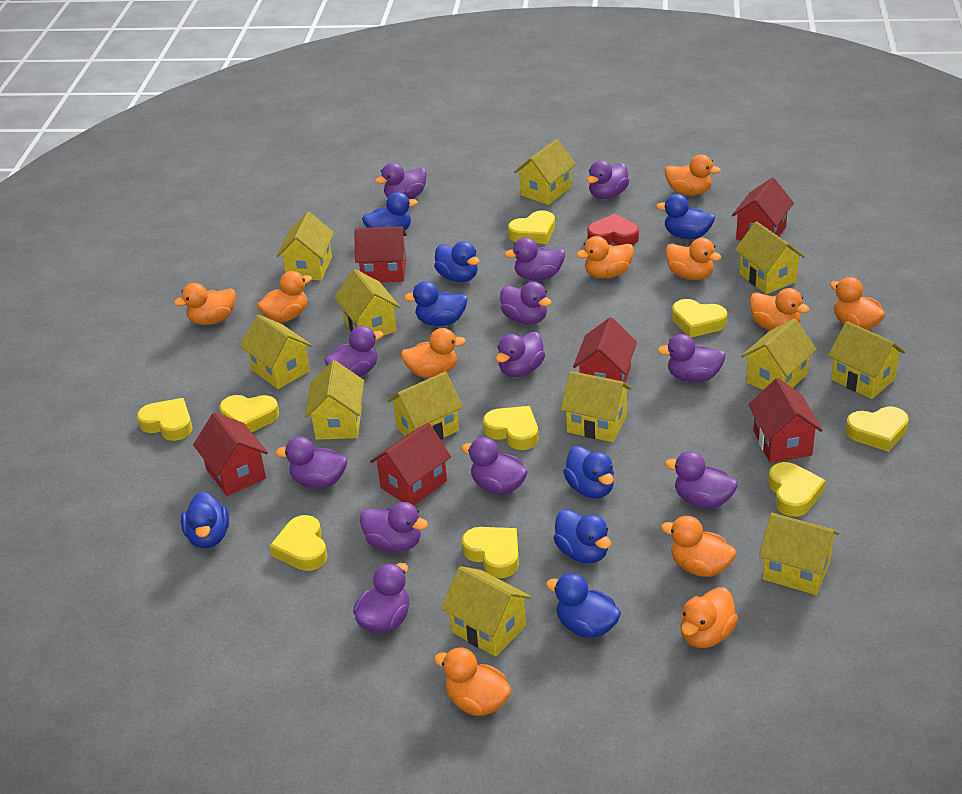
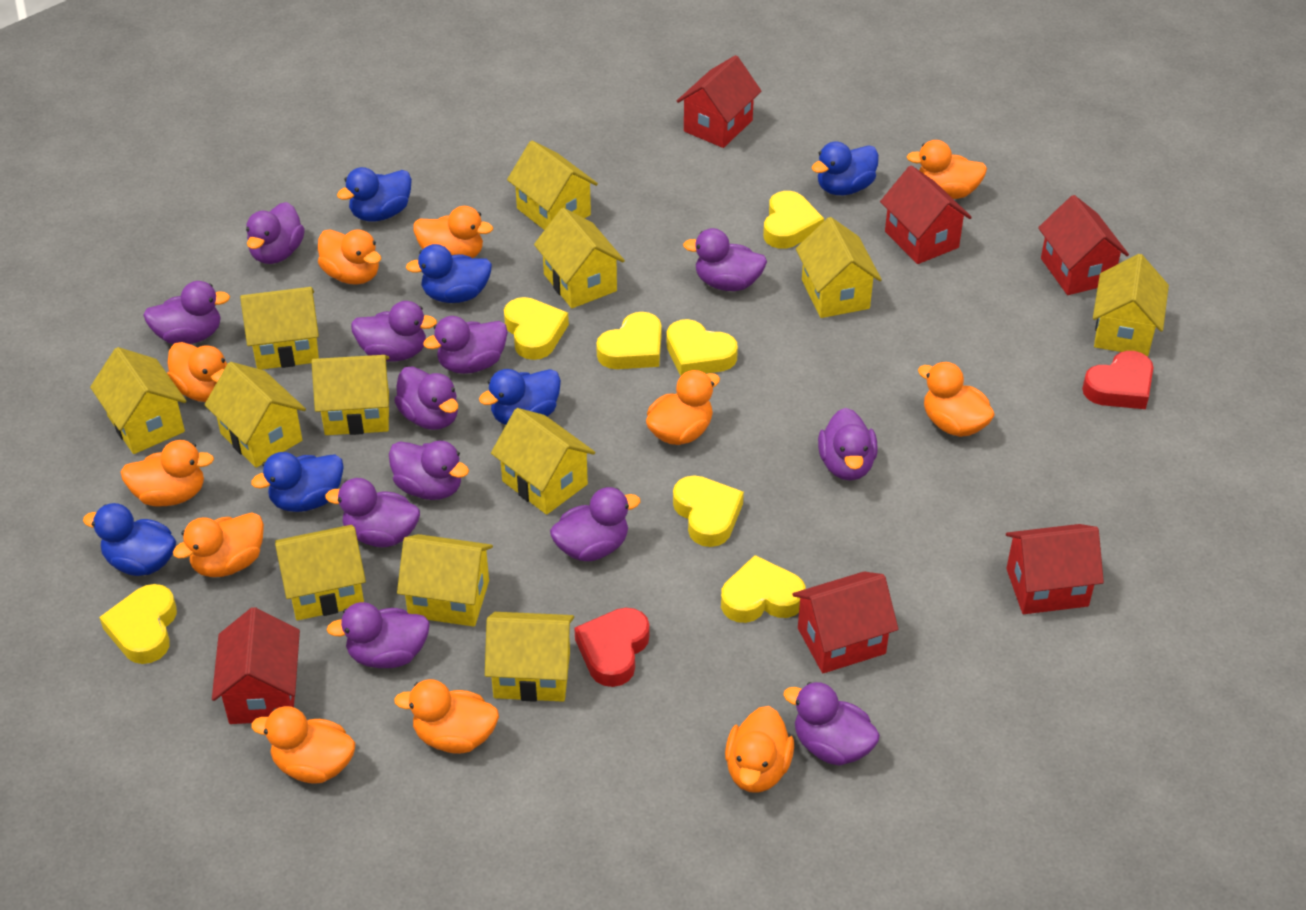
blue duck: 8 -> 6
red heart: 1 -> 2
yellow heart: 9 -> 7

